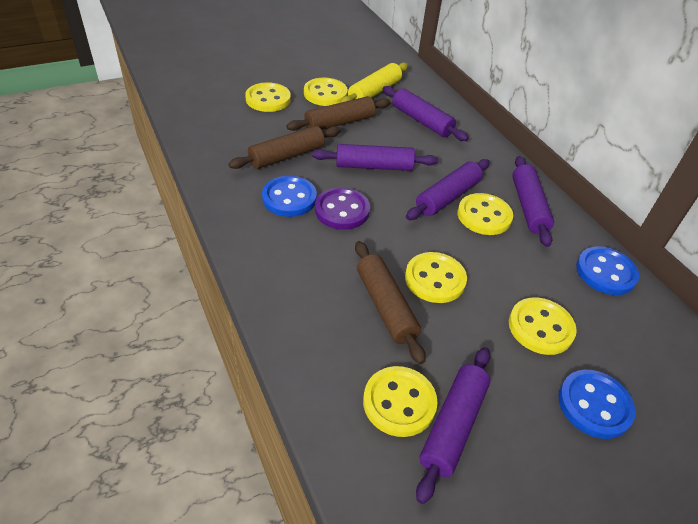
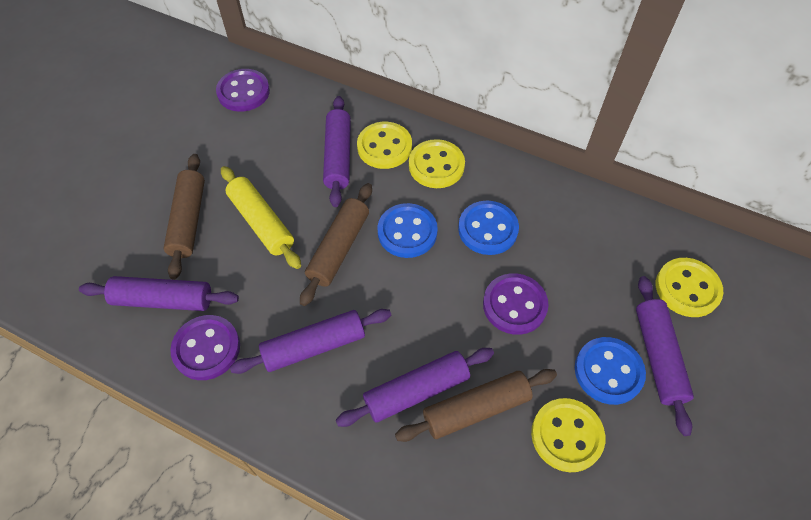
purple button: 1 -> 3
yellow button: 6 -> 4

